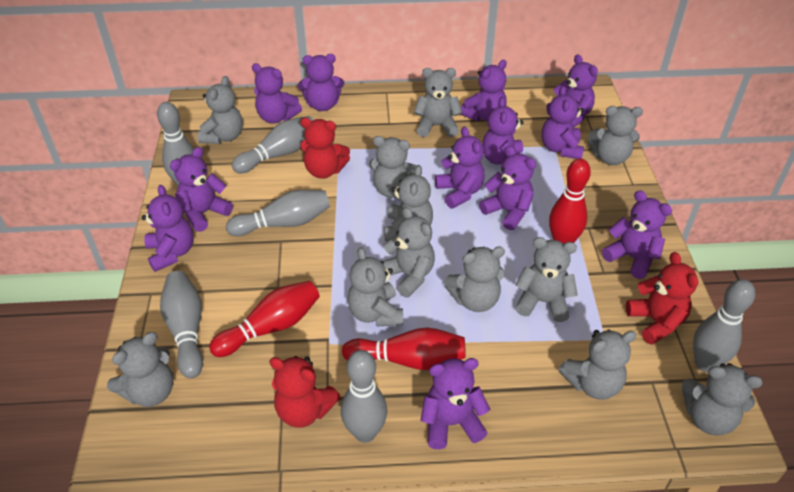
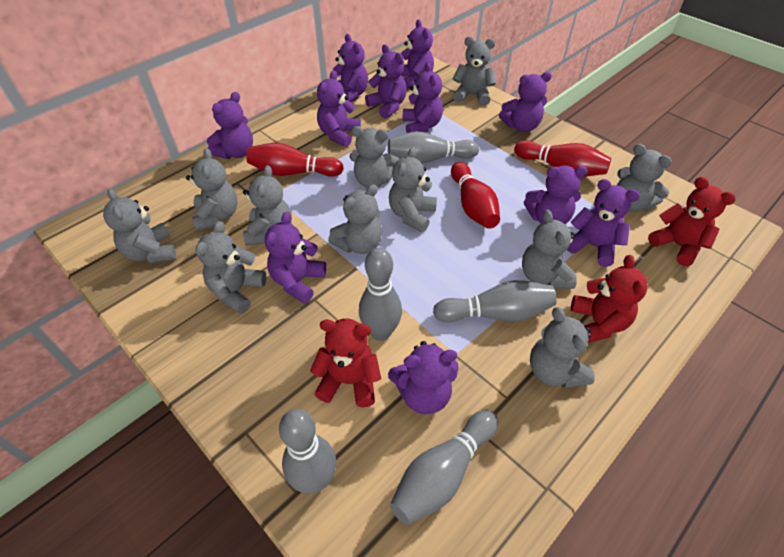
grey bowling pin: 6 -> 5
grey teddy bear: 12 -> 11
purple teddy bear: 12 -> 11

